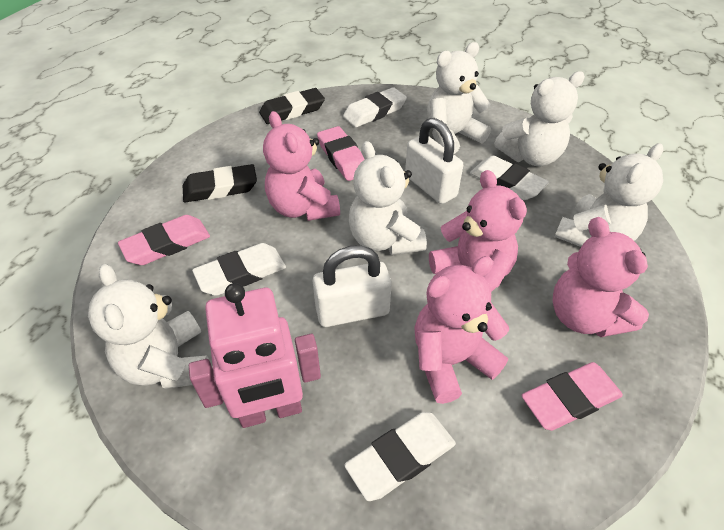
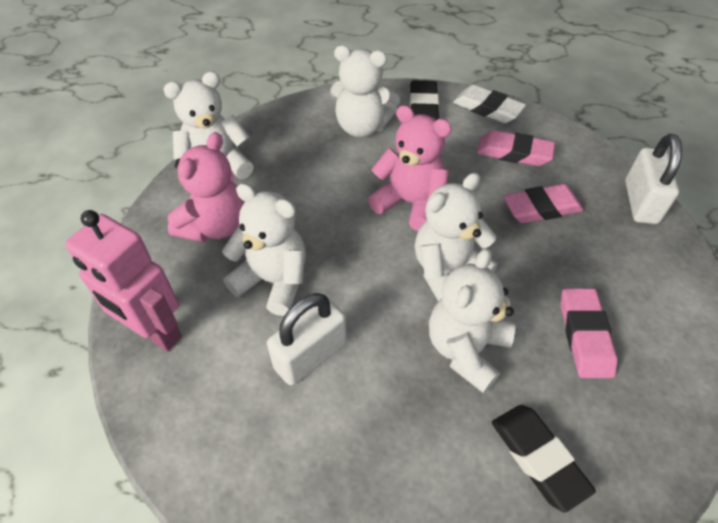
pink teddy bear: 4 -> 2
white eraser: 4 -> 1

